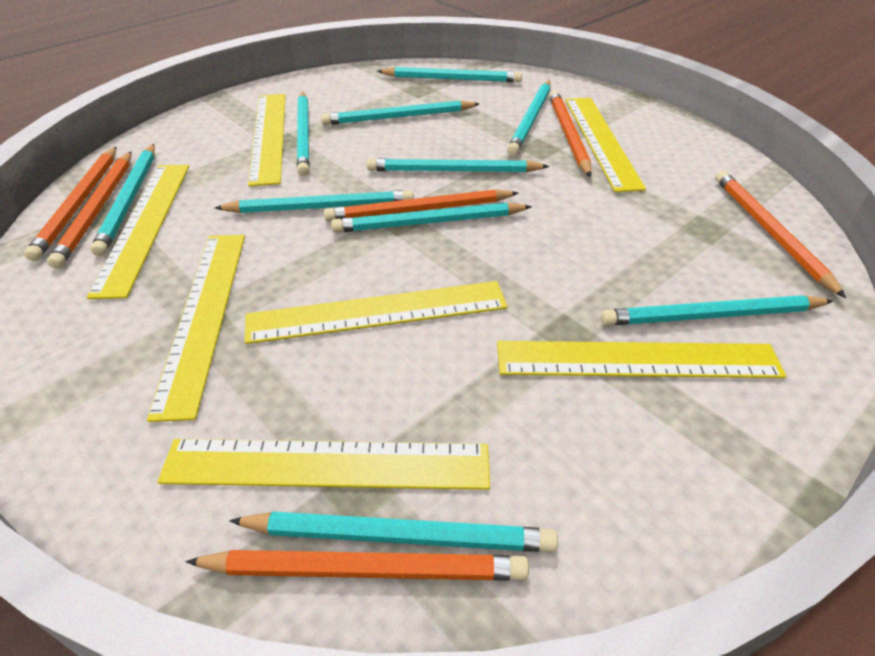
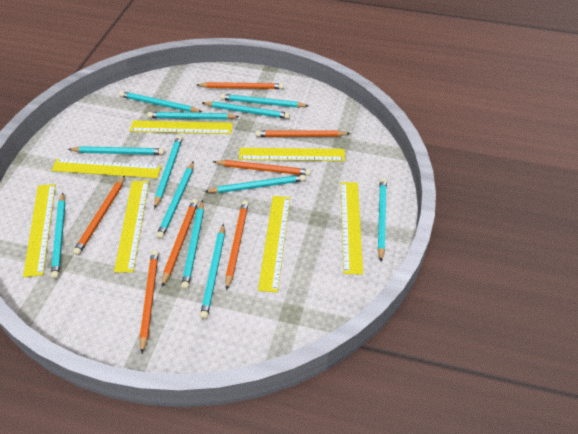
orange pencil: 6 -> 7
turquoise pencil: 10 -> 12

